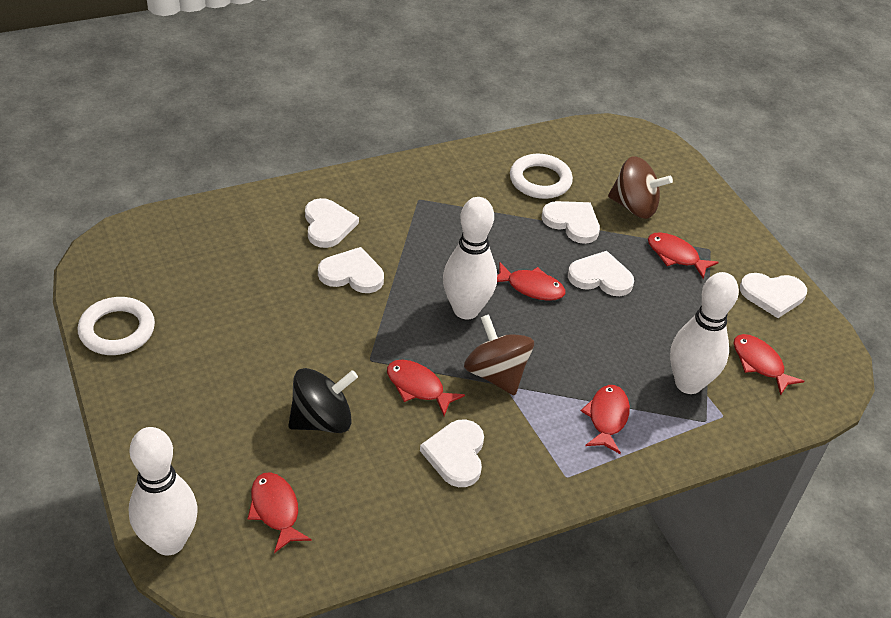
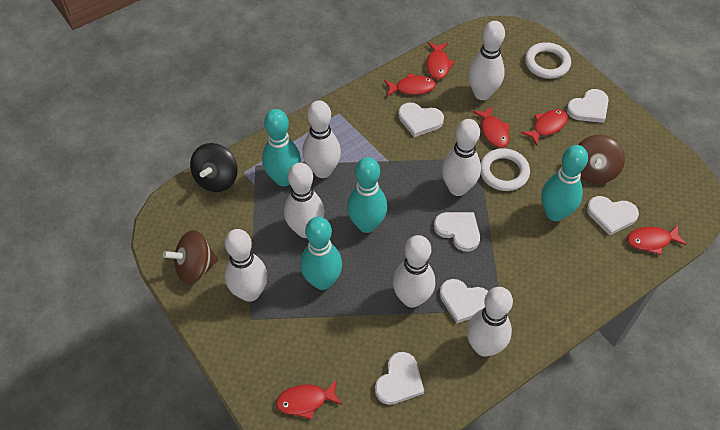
turquoise bowling pin: 0 -> 4
white bowling pin: 3 -> 7

